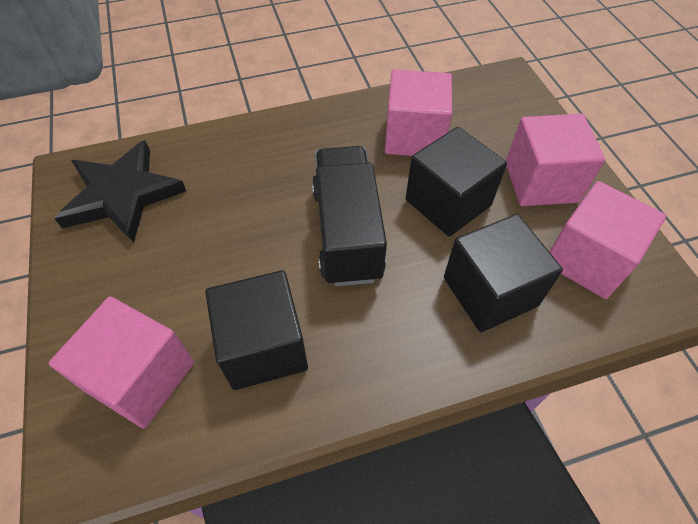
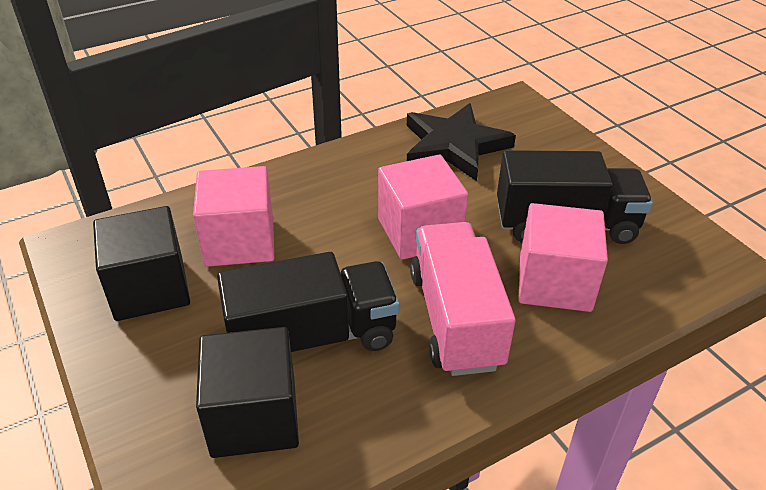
black cube: 3 -> 2
black truck: 1 -> 2
pink cube: 4 -> 3
pink truck: 0 -> 1

